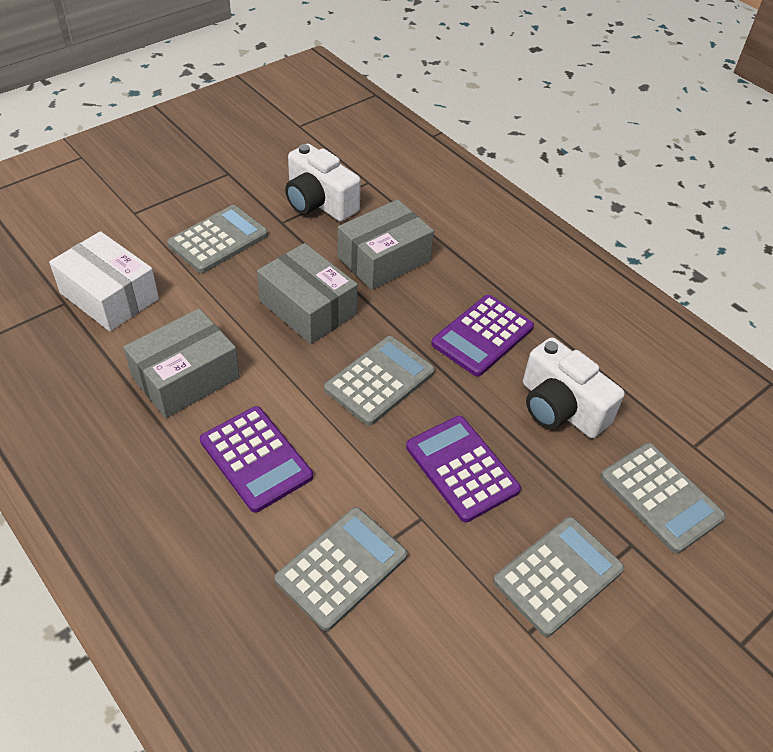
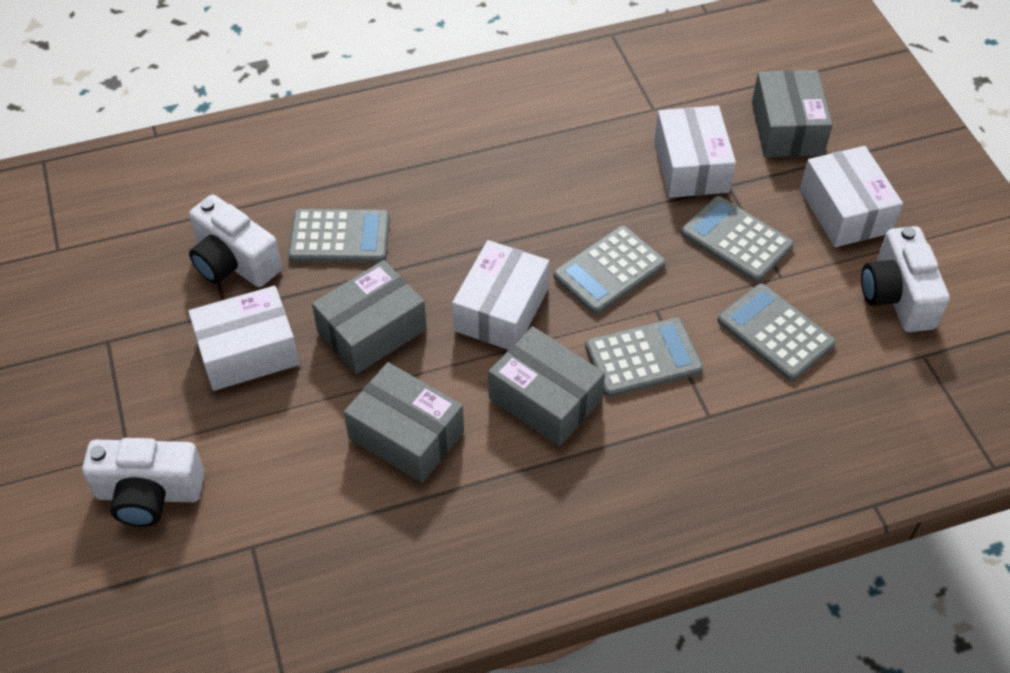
grey box: 3 -> 4
purple calculator: 3 -> 0
white box: 1 -> 4
white camera: 2 -> 3

